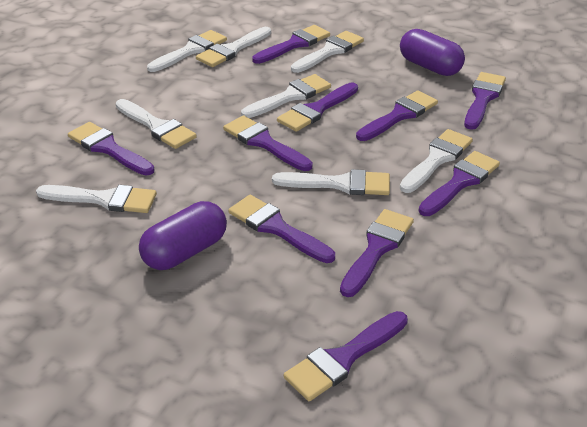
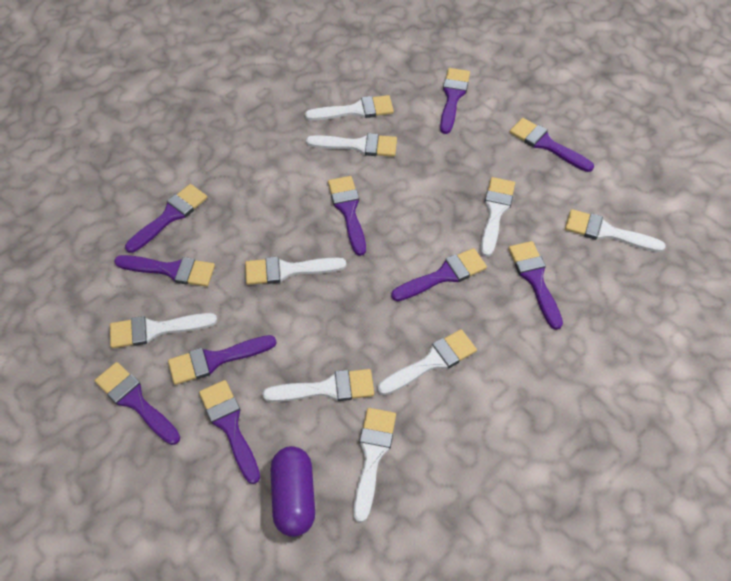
purple capsule: 2 -> 1
white brush: 8 -> 9

